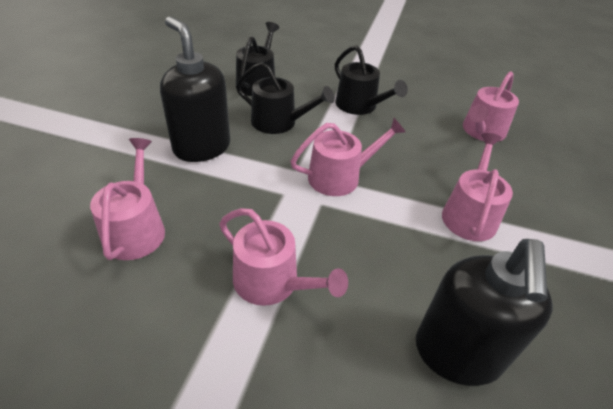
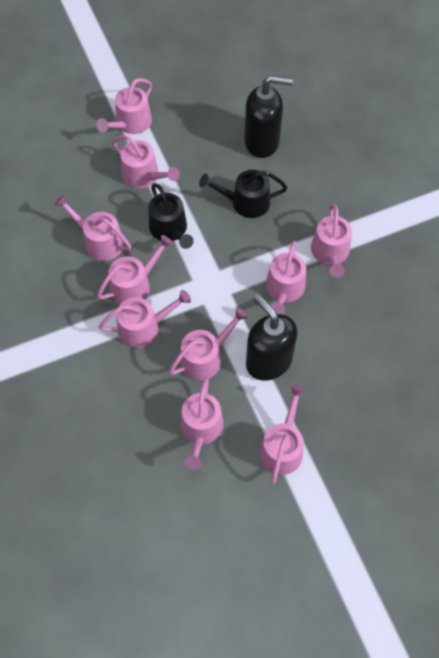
black watering can: 3 -> 2
pink watering can: 5 -> 10

